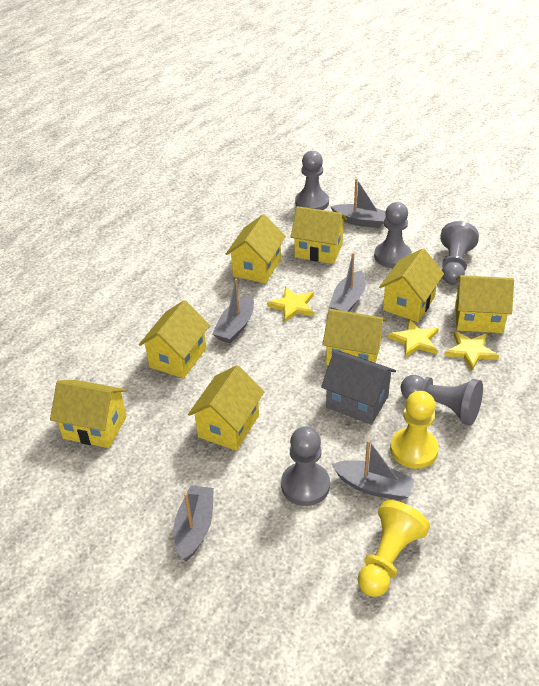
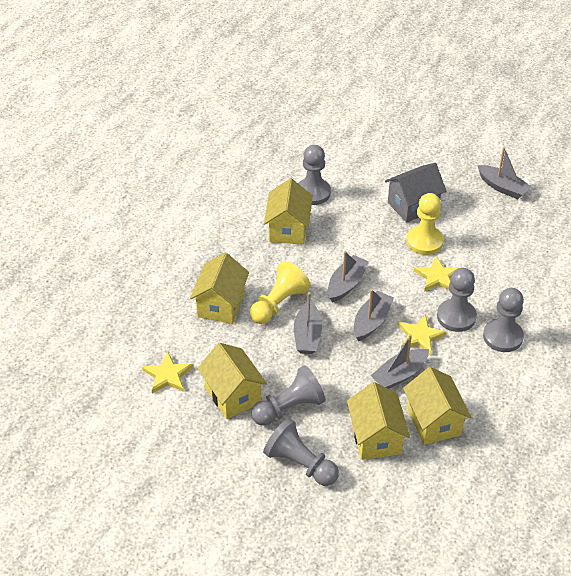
yellow house: 8 -> 5

